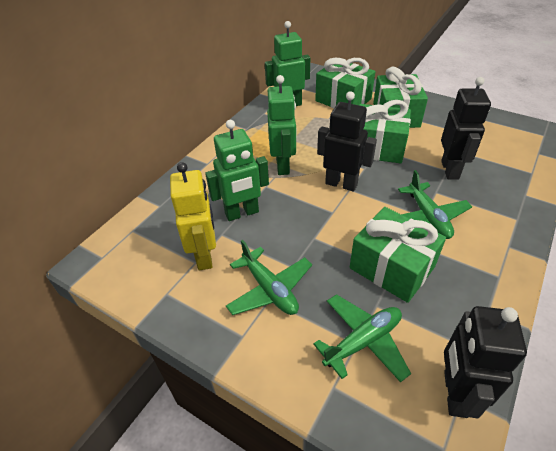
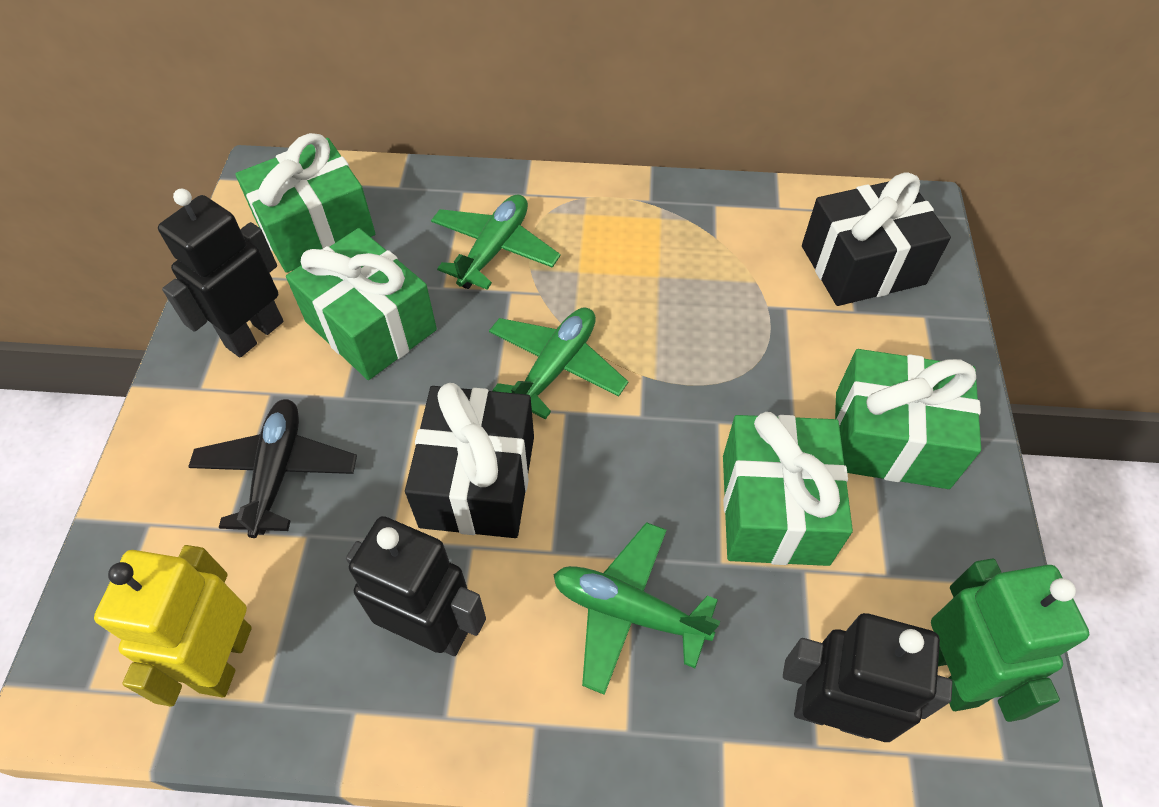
black gift: 0 -> 2
black plane: 0 -> 1
green robot: 3 -> 1

